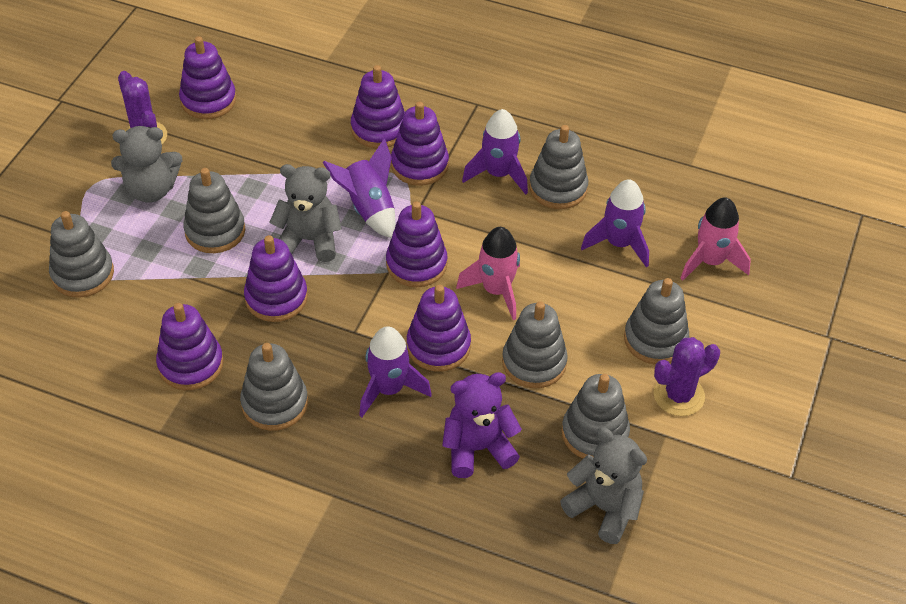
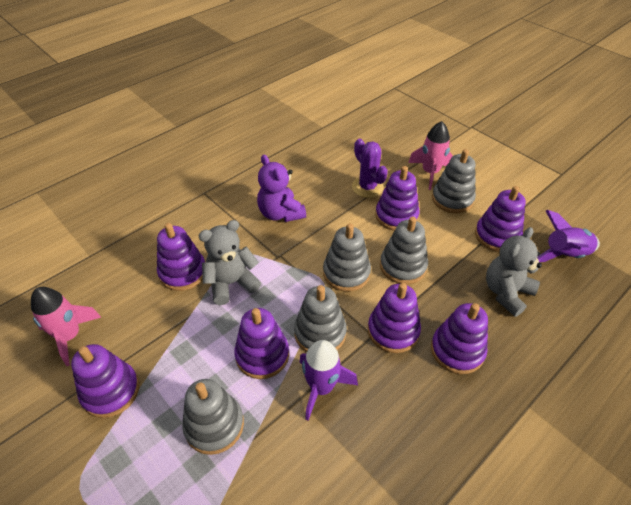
grey stacking toy: 7 -> 5
grey teddy bear: 3 -> 2
purple cactus: 2 -> 1
purple rocket: 4 -> 2

